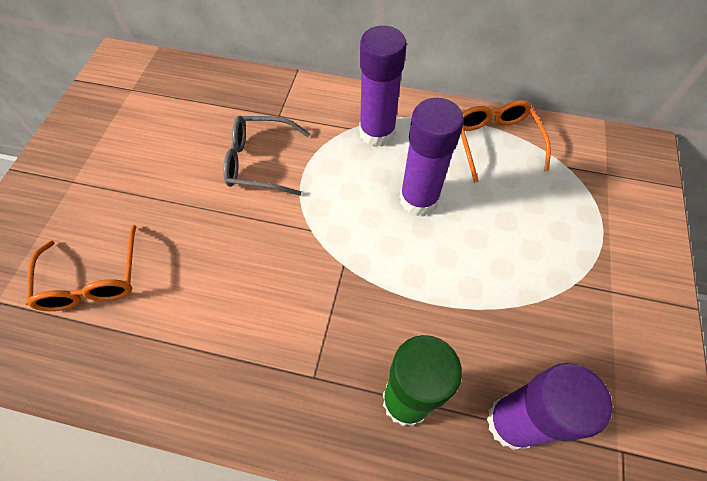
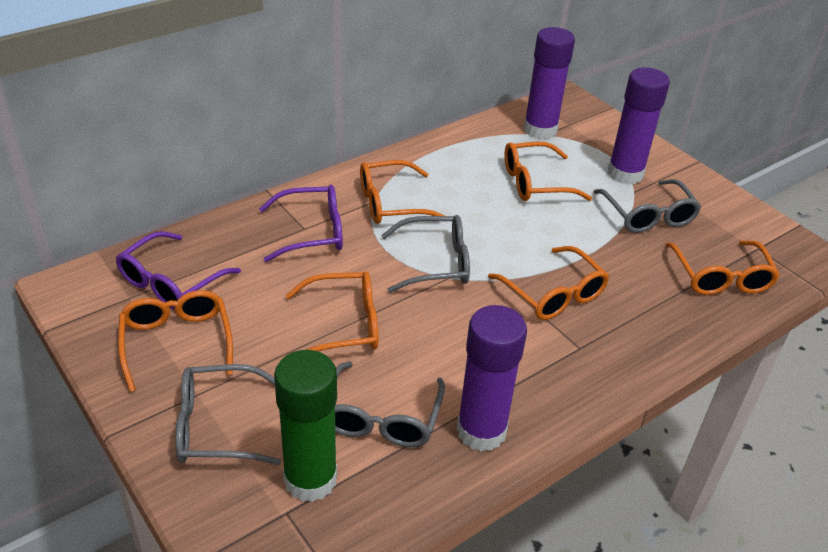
grey glasses: 1 -> 4
orange glasses: 2 -> 6
purple glasses: 0 -> 2

